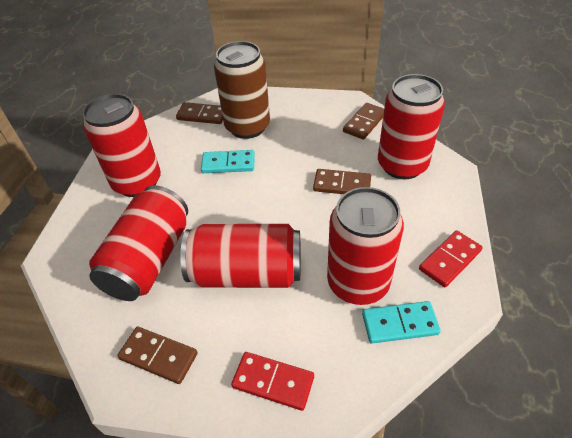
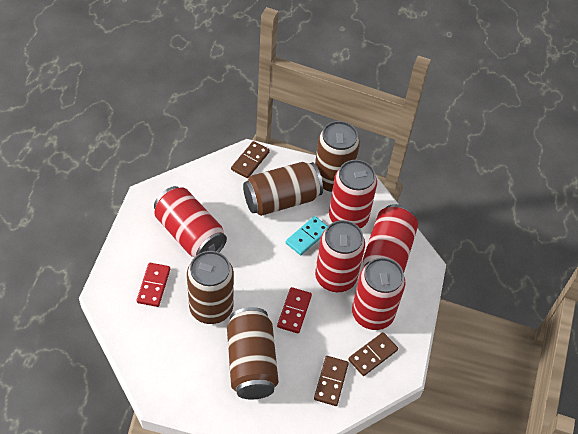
brown can: 1 -> 4
brown domino: 4 -> 3
turquoise domino: 2 -> 1

